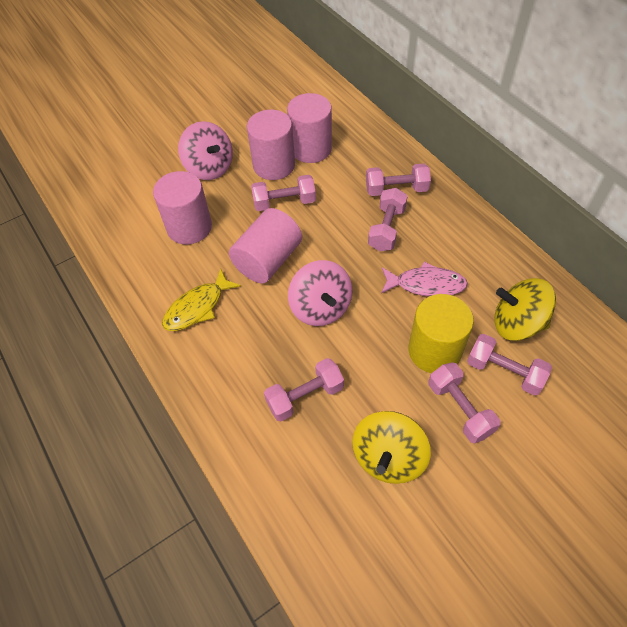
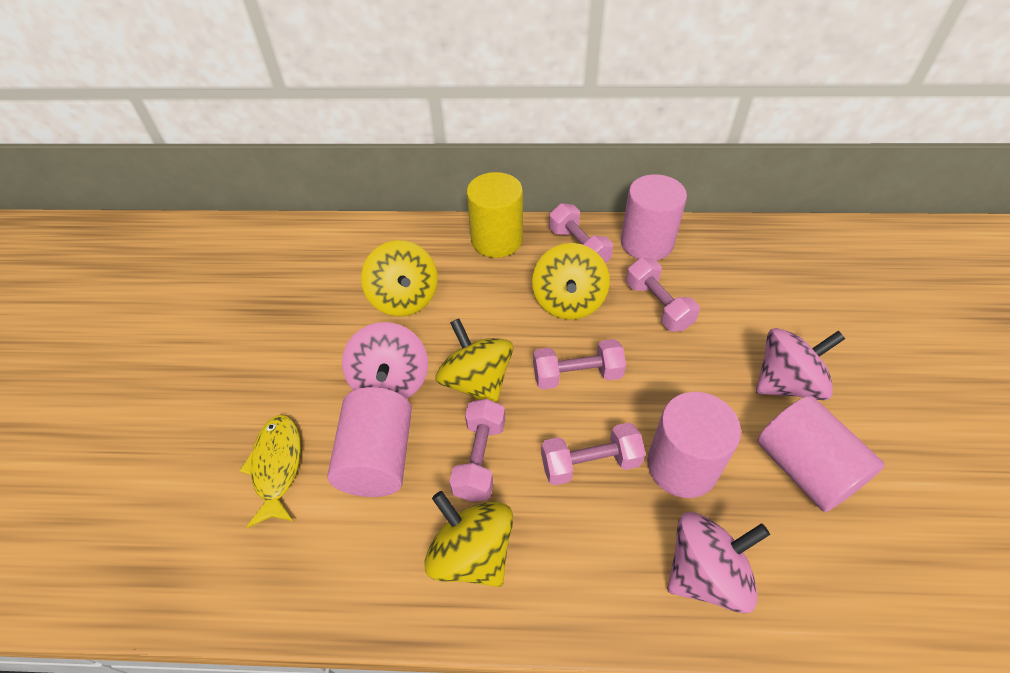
pink dumbbell: 6 -> 5
pink fish: 1 -> 0
pink spinning top: 2 -> 3
yellow spinning top: 2 -> 4

